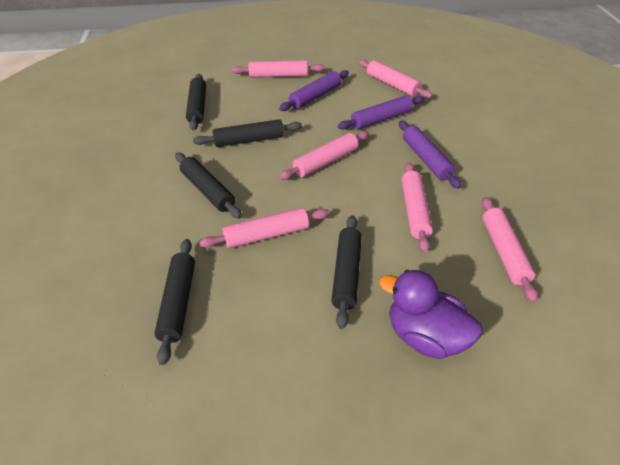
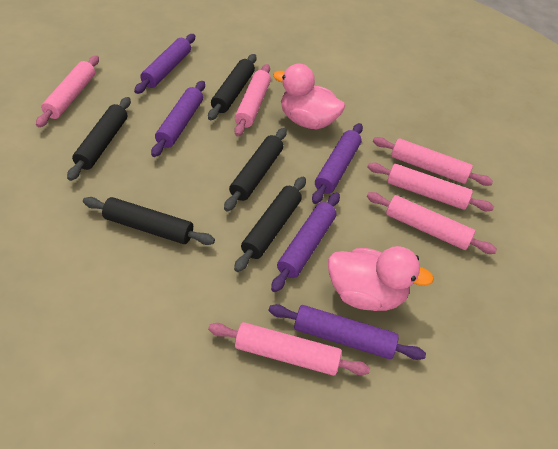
pink duck: 0 -> 2
purple duck: 1 -> 0
purple rolling pin: 3 -> 5

